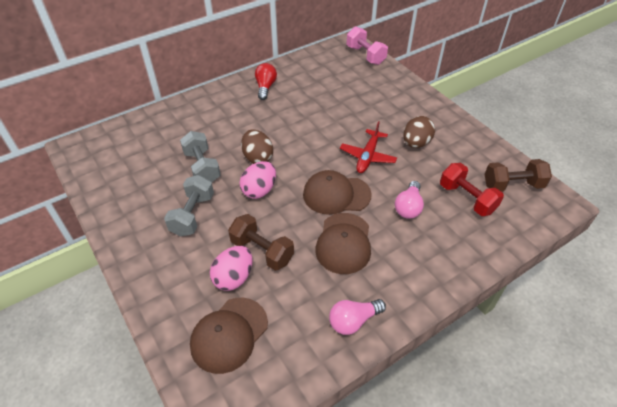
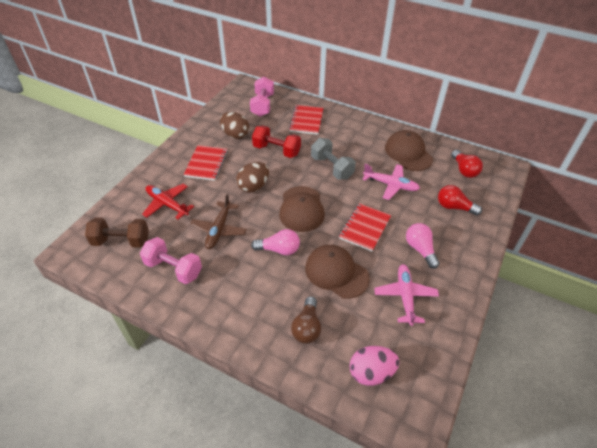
brown dumbbell: 2 -> 1
brown light bulb: 0 -> 1
brown plane: 0 -> 1
grey dumbbell: 2 -> 1
pink dumbbell: 1 -> 2
pink egg: 2 -> 1
pink plane: 0 -> 2
red light bulb: 1 -> 2
red notebook: 0 -> 3

